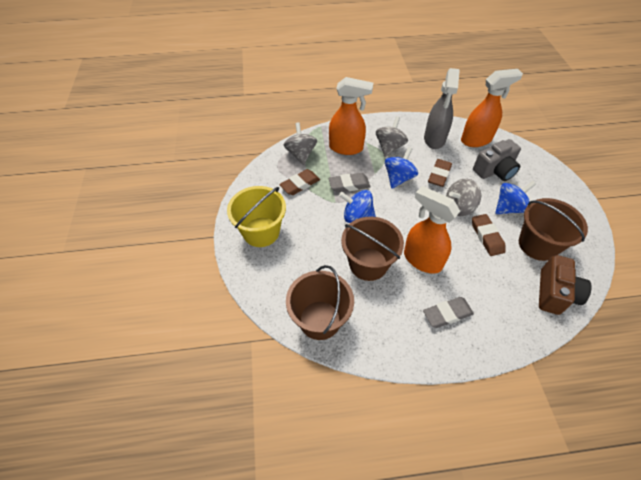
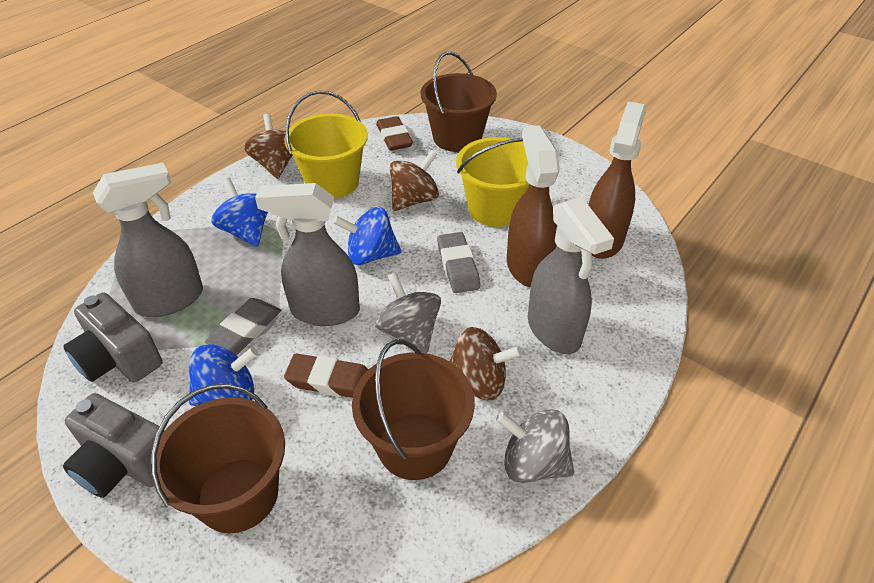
brown camera: 1 -> 0
brown eraser: 3 -> 2
brown spinning top: 0 -> 3
brown spray bottle: 0 -> 2
grey camera: 1 -> 2
grey spinning top: 3 -> 2
grey spray bottle: 1 -> 3
orange spray bottle: 3 -> 0
yellow bucket: 1 -> 2

